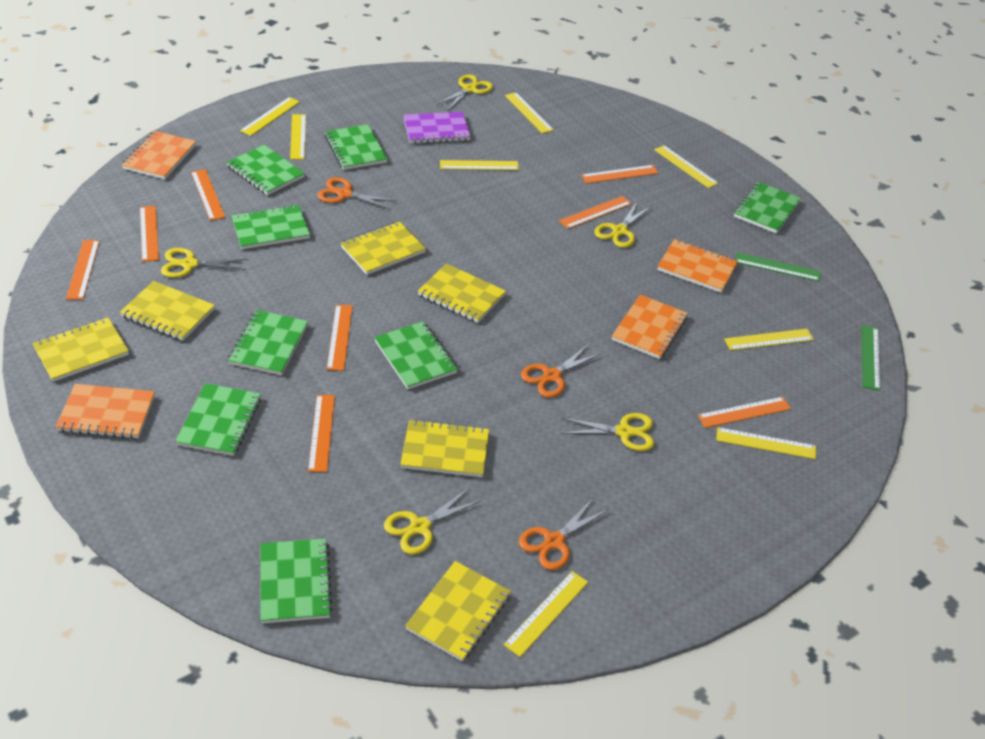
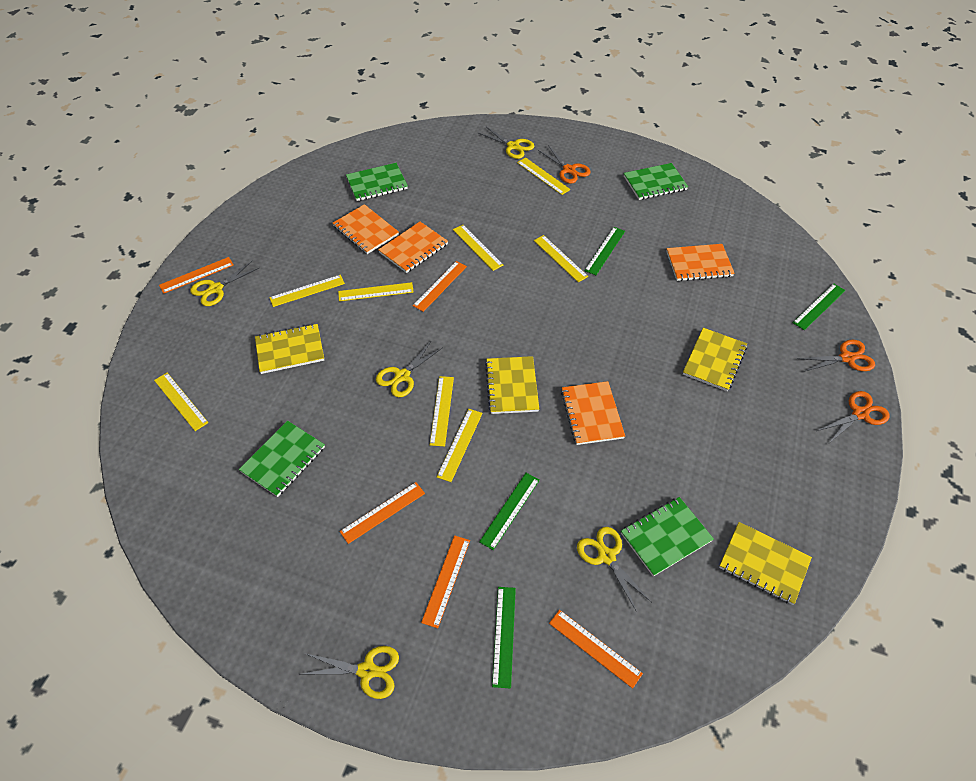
green notebook: 8 -> 4
green ruler: 2 -> 4
orange ruler: 8 -> 5
purple notebook: 1 -> 0
yellow notebook: 6 -> 4

